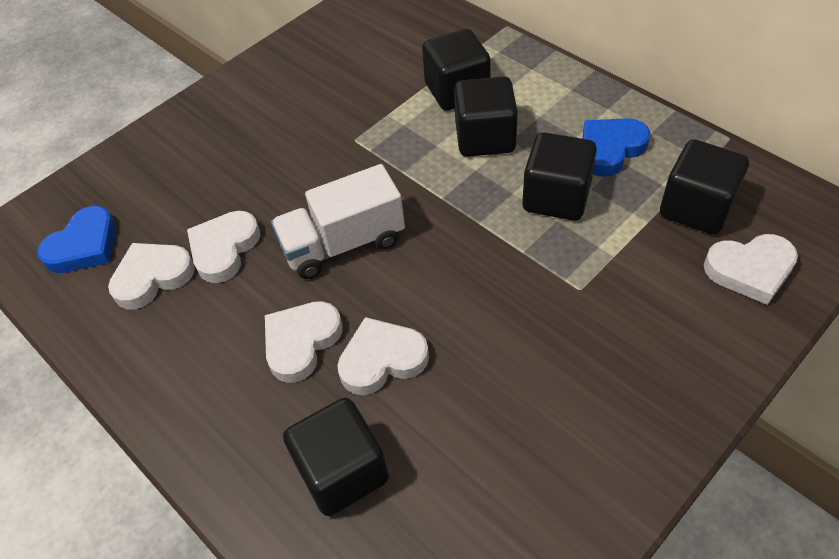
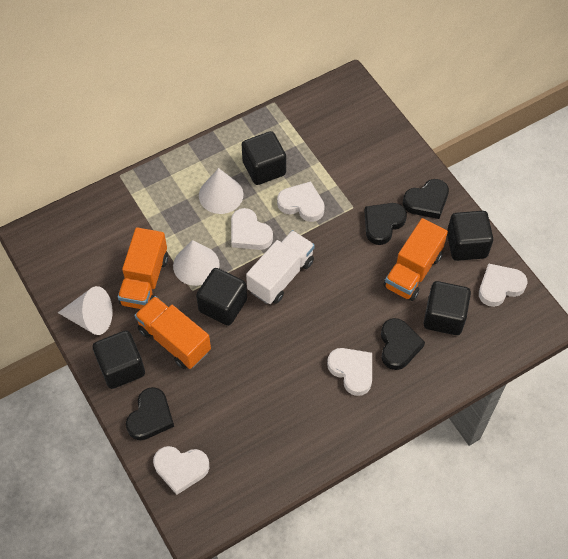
black heart: 0 -> 4
blue heart: 2 -> 0
orange truck: 0 -> 3
white cone: 0 -> 3

